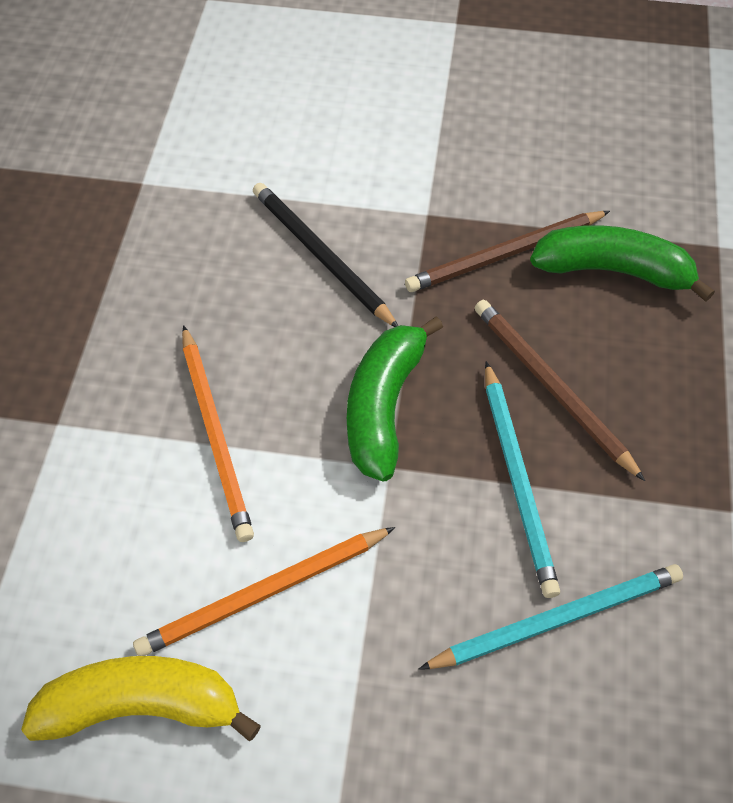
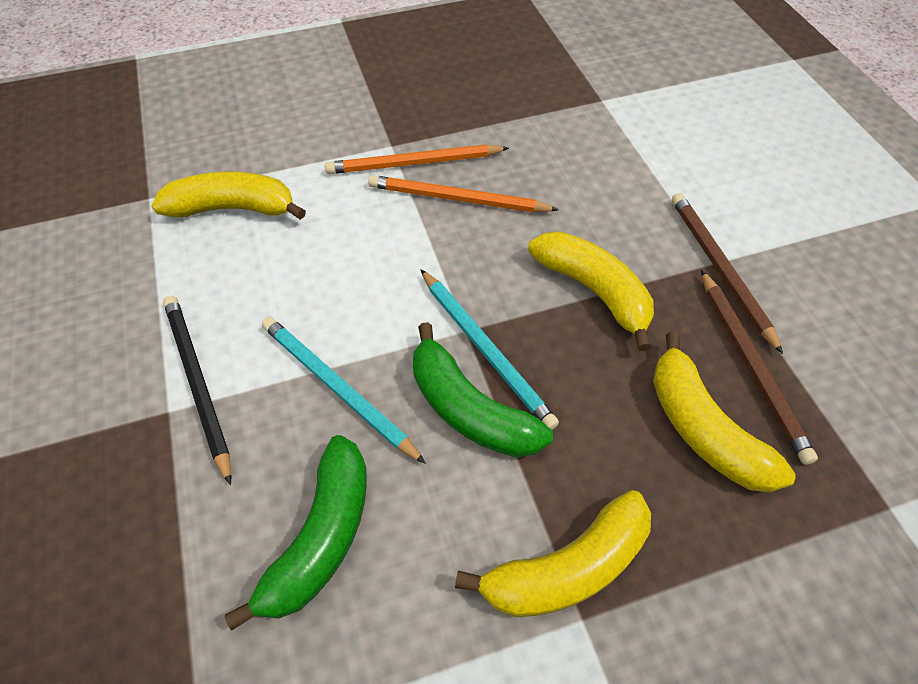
yellow banana: 1 -> 4

